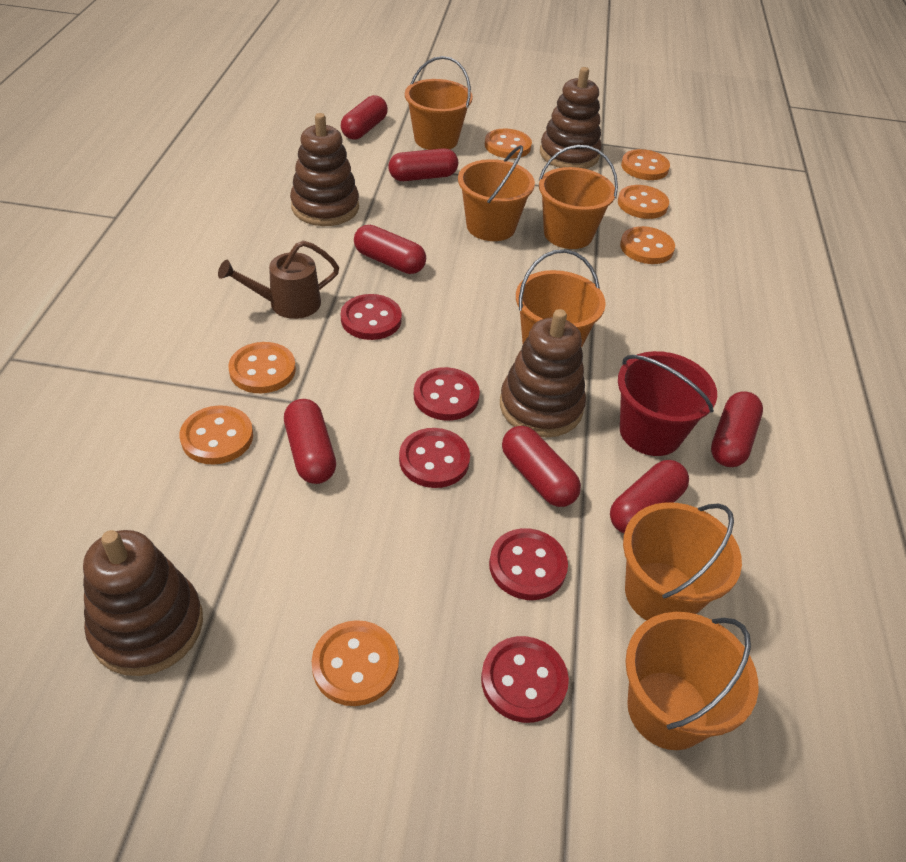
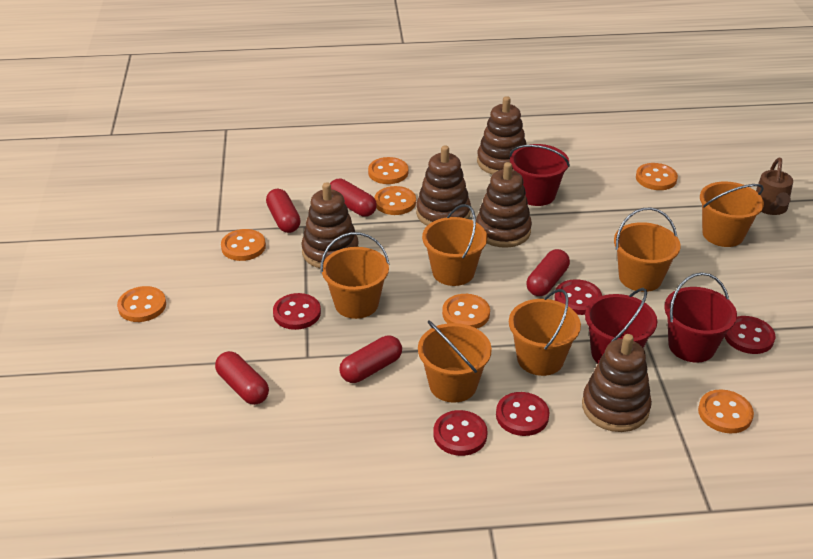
brown stacking toy: 4 -> 5
red bucket: 1 -> 3
red capsule: 7 -> 5

